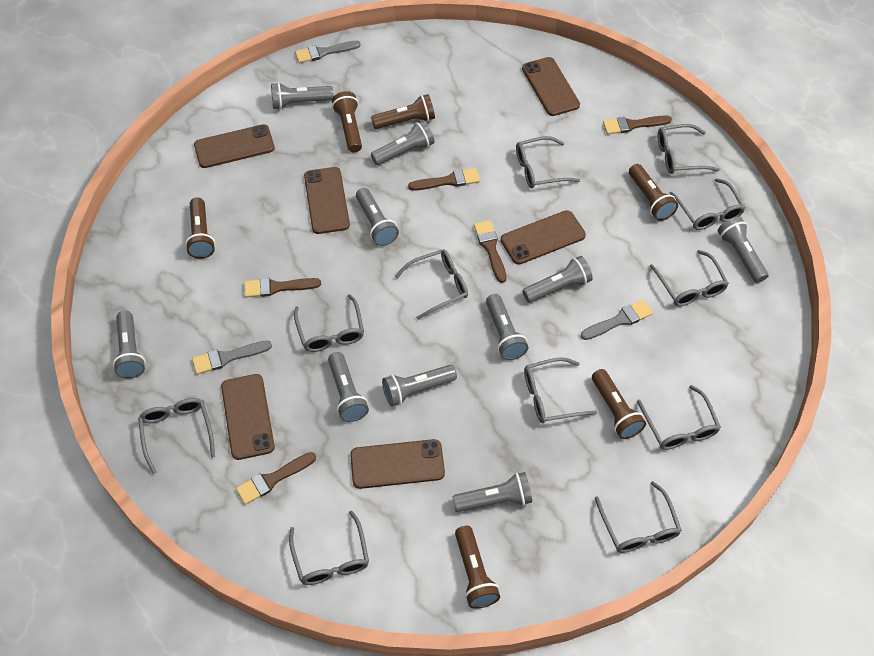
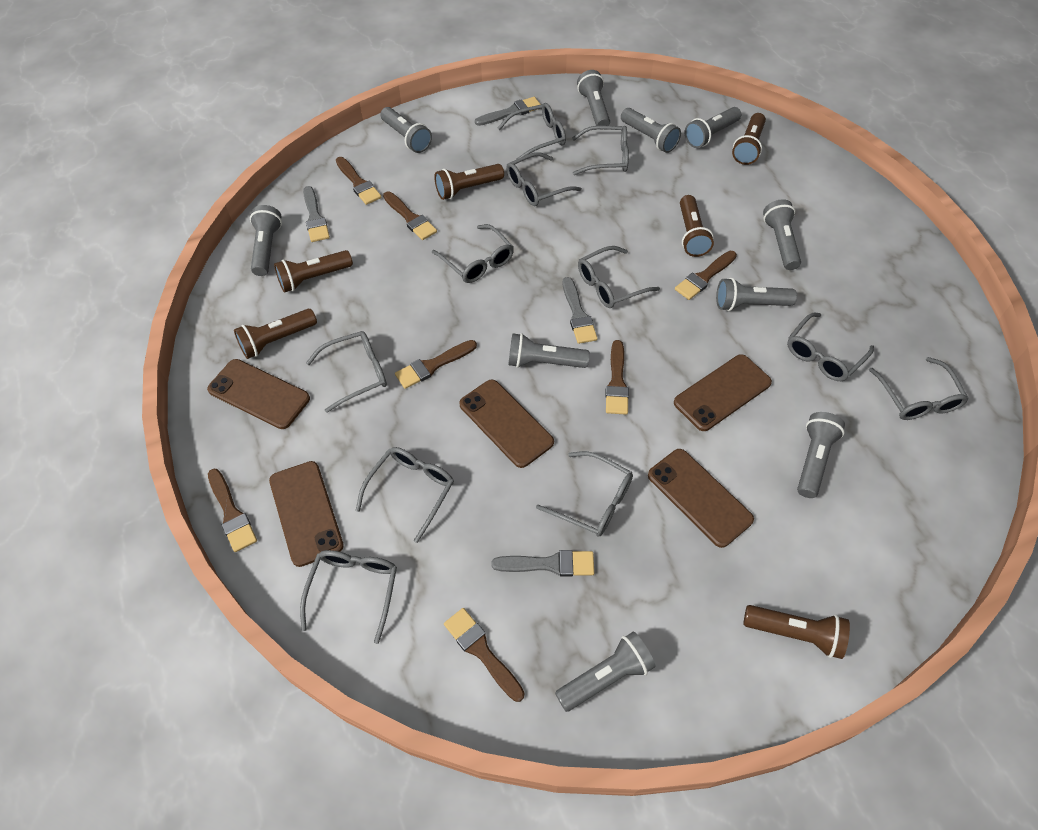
brown brush: 5 -> 7
brown phone: 6 -> 5
grey brush: 3 -> 4

